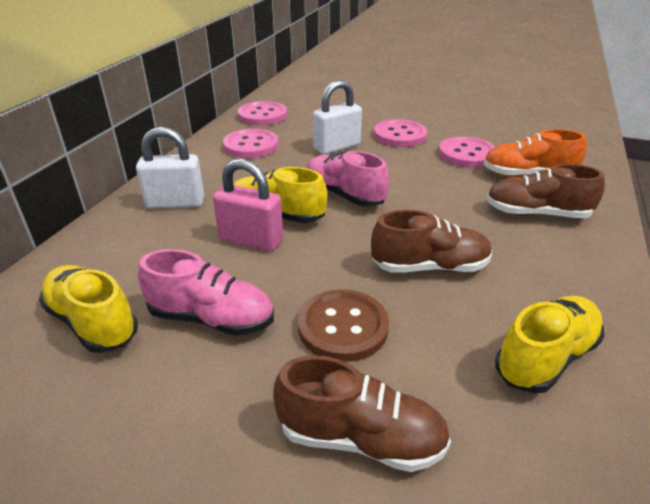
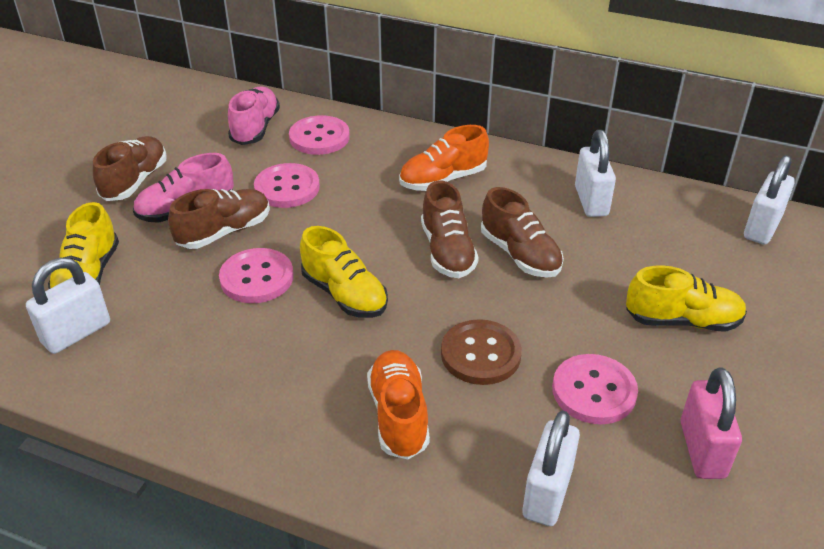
brown shoe: 3 -> 4
orange shoe: 1 -> 2
white padlock: 2 -> 4

